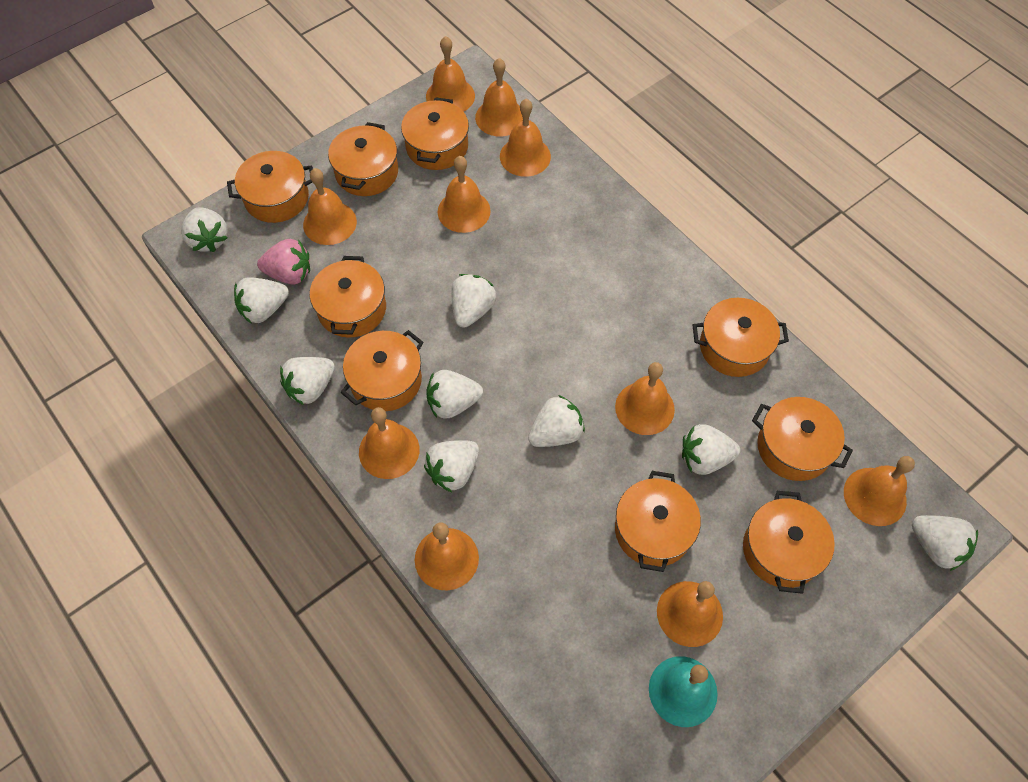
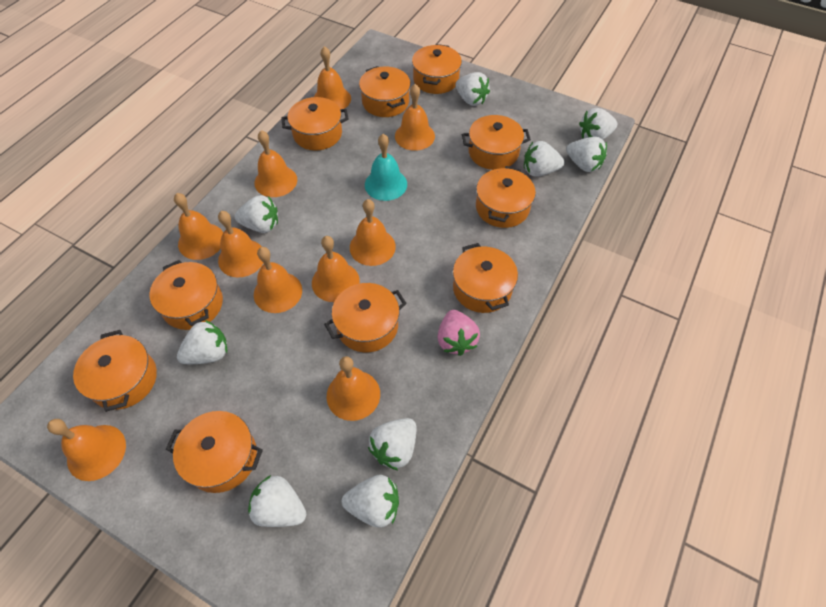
orange pot: 9 -> 10

